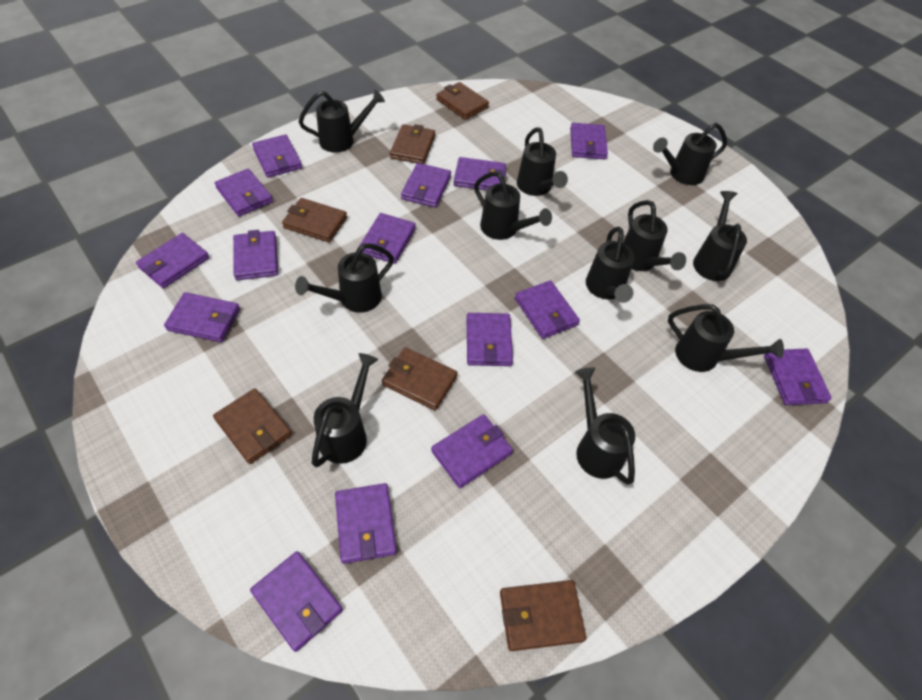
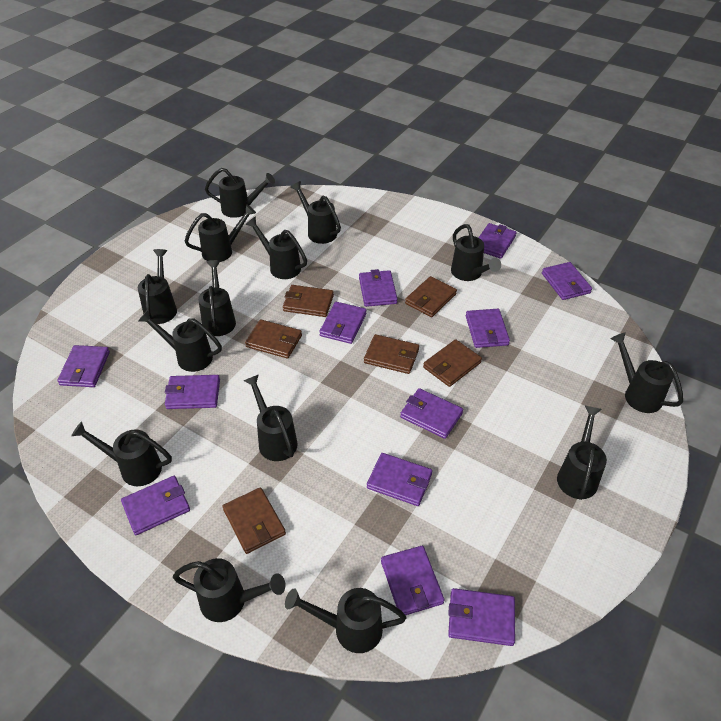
black watering can: 11 -> 14
purple wallet: 15 -> 12

